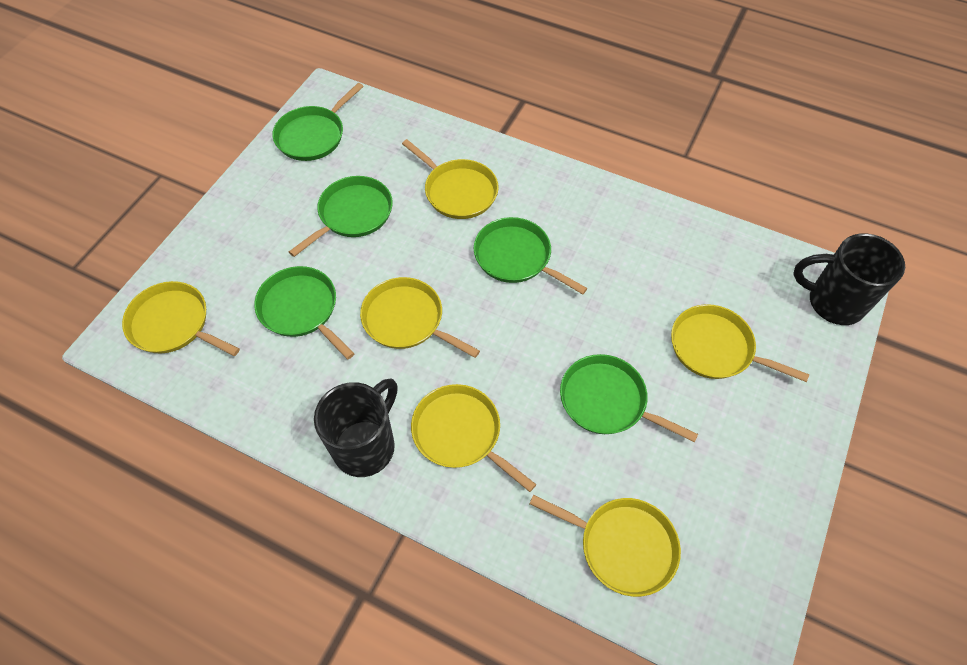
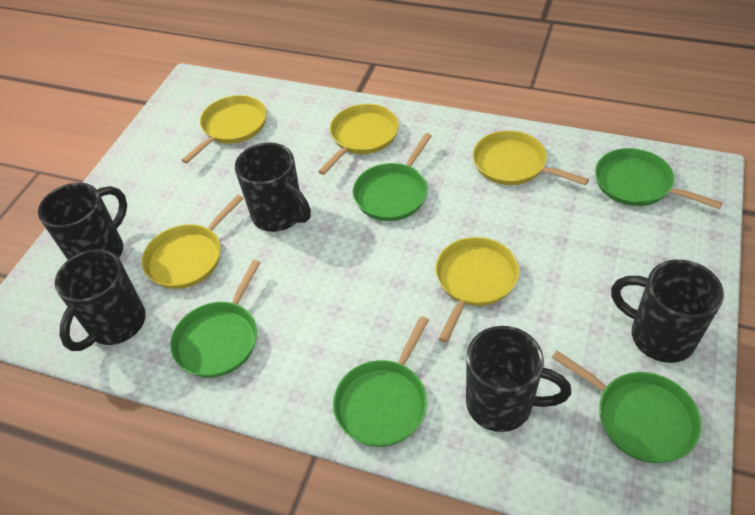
black mug: 2 -> 5
yellow pan: 6 -> 5

